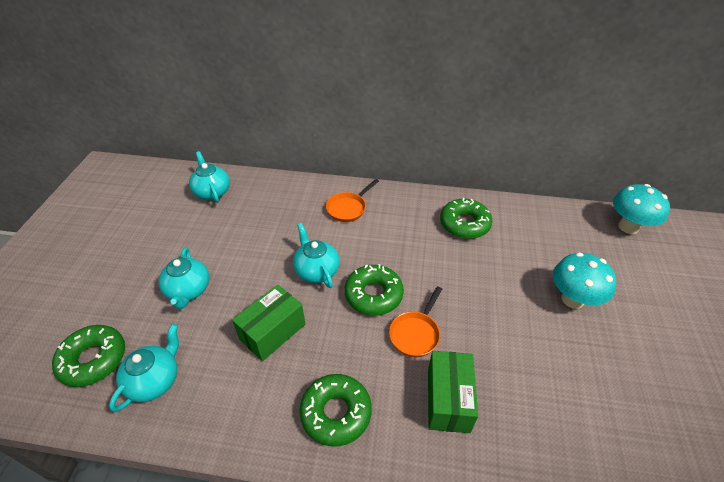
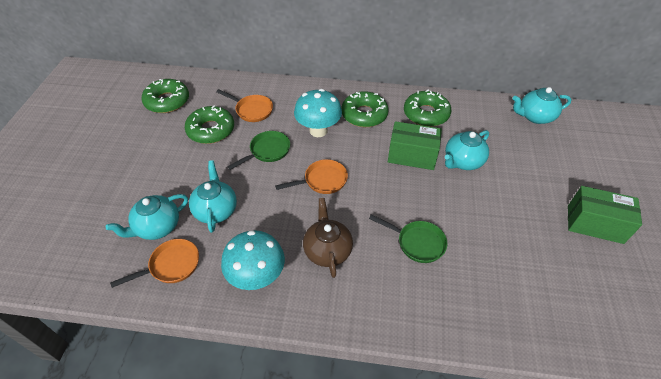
brown teapot: 0 -> 1
green pan: 0 -> 2
orange pan: 2 -> 3

